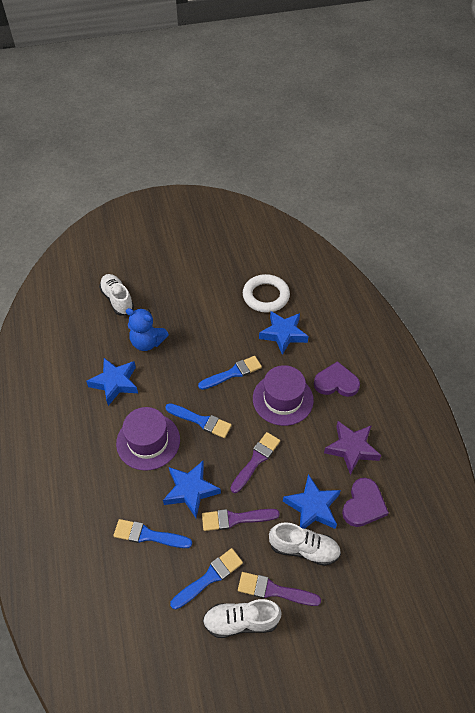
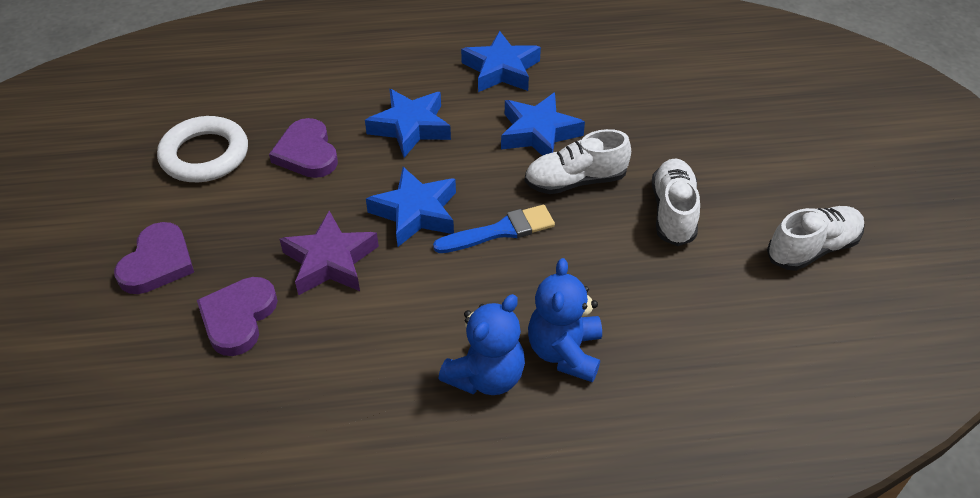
blue brush: 4 -> 1
blue teddy bear: 1 -> 2
purple brush: 3 -> 0
purple hat: 2 -> 0
purple heart: 2 -> 3

